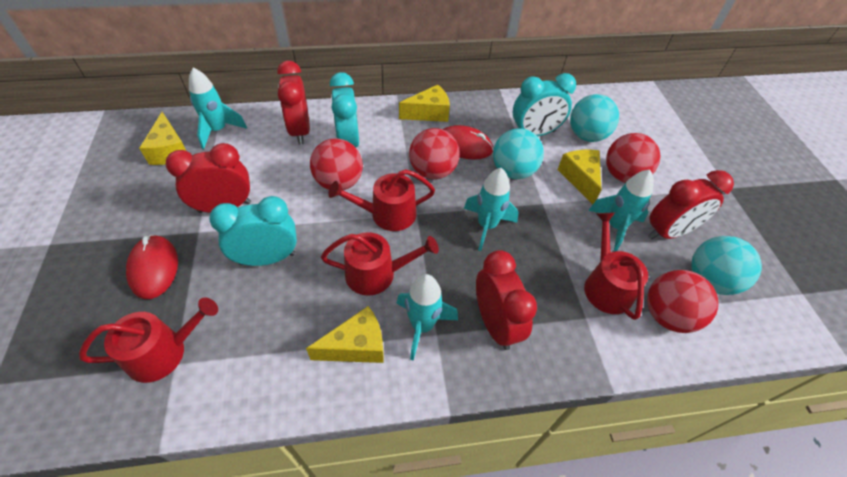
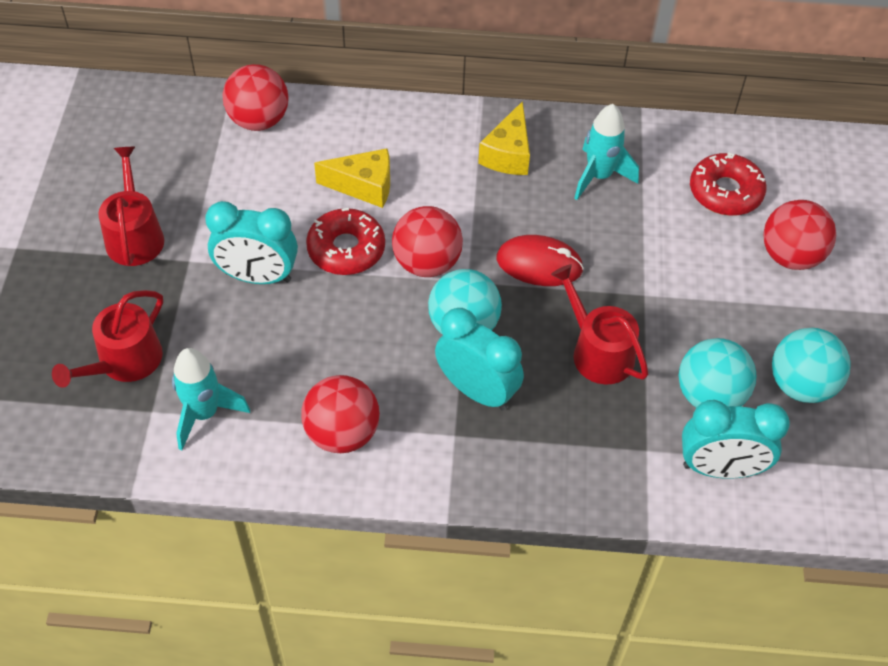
red clock: 4 -> 0
red donut: 0 -> 2
red mouse: 2 -> 1
red watering can: 4 -> 3
turquoise rocket: 4 -> 2
yellow cheese: 4 -> 2

